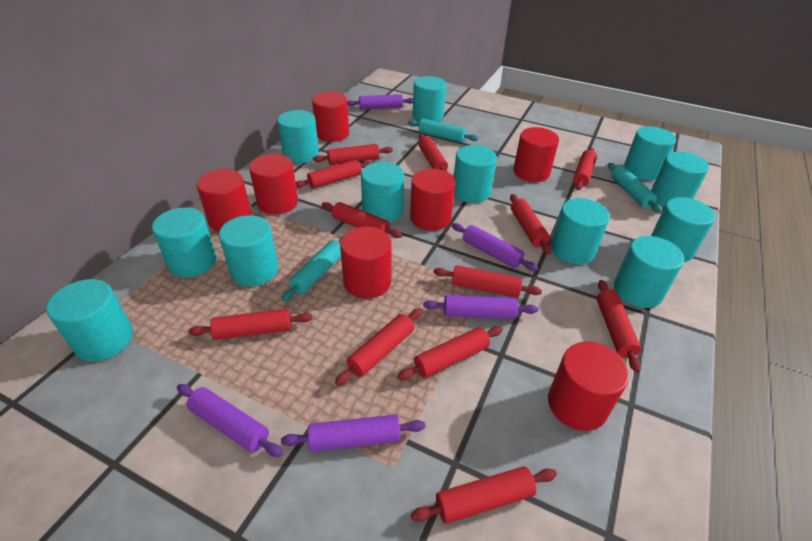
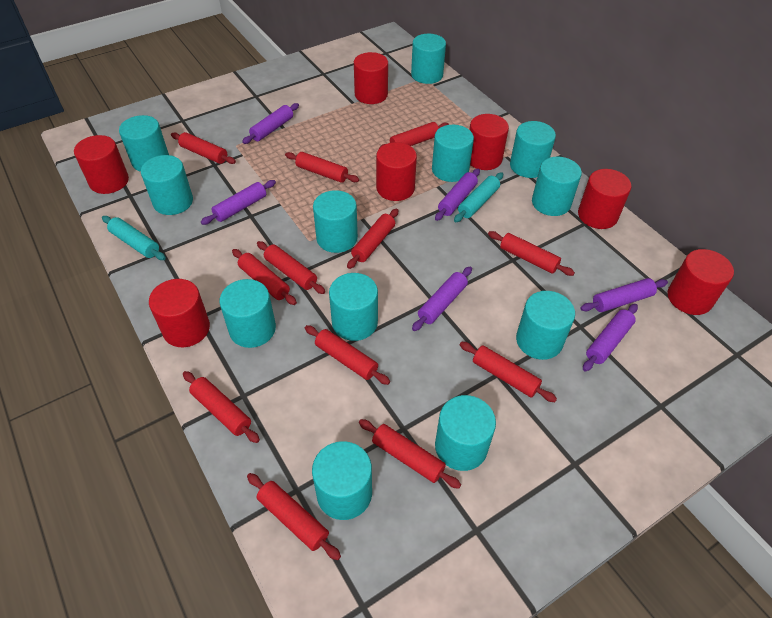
purple rolling pin: 5 -> 6
turquoise rolling pin: 3 -> 2

